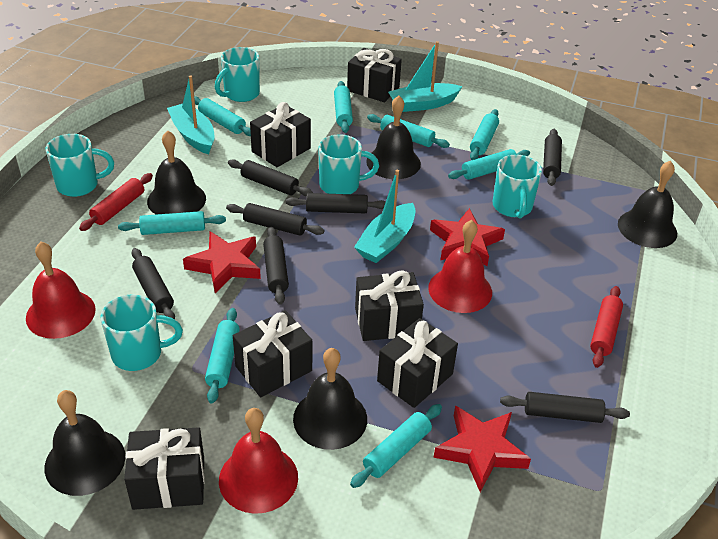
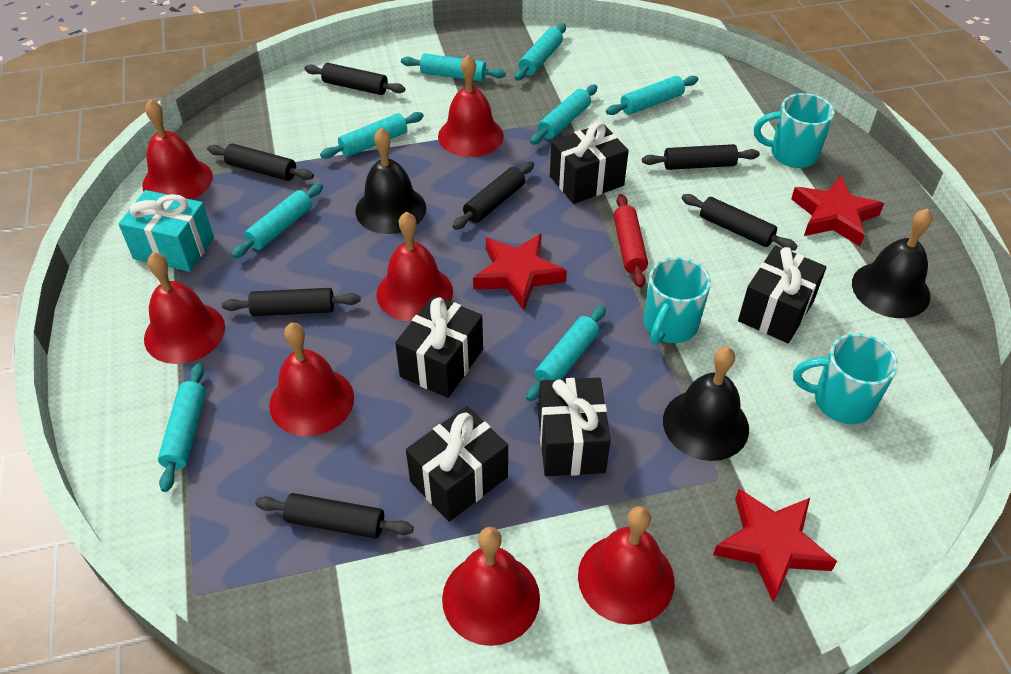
black bell: 5 -> 3
black gift: 6 -> 5
red bell: 3 -> 7
red rolling pin: 2 -> 1
turquoise boat: 3 -> 0
turquoise gift: 0 -> 1
turquoise mug: 5 -> 3

